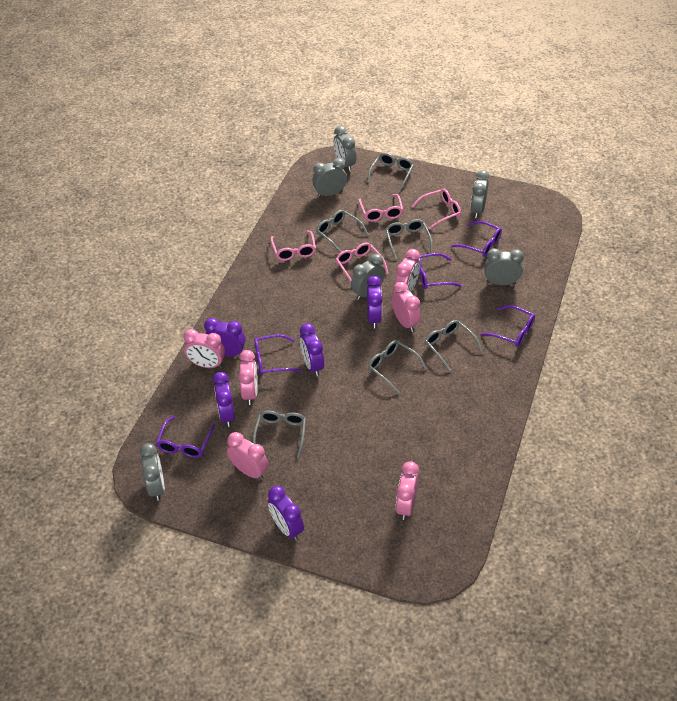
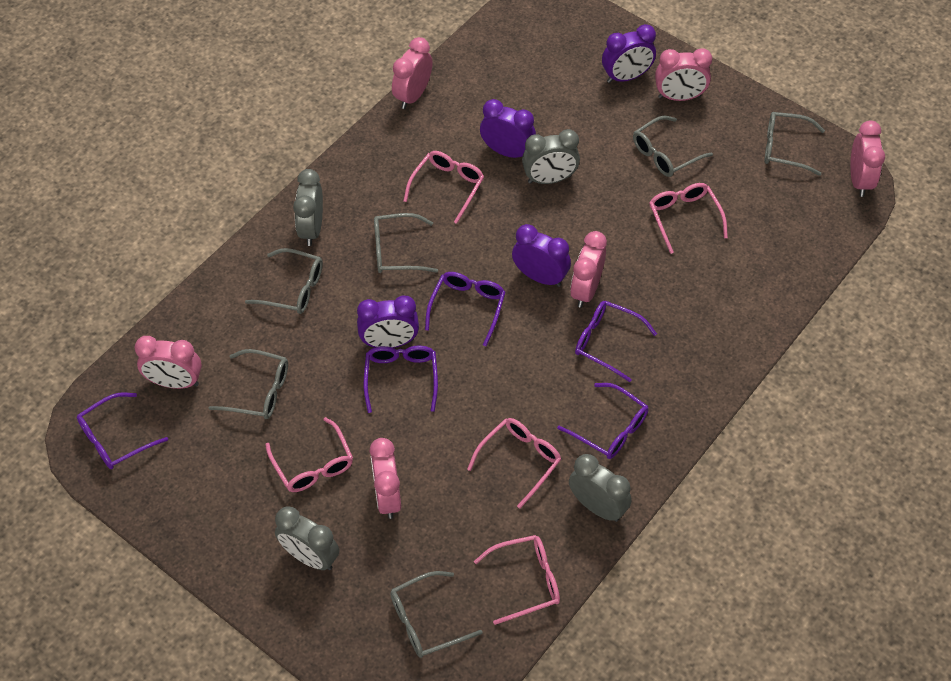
grey clock: 6 -> 4
pink glasses: 4 -> 5
purple clock: 5 -> 4

